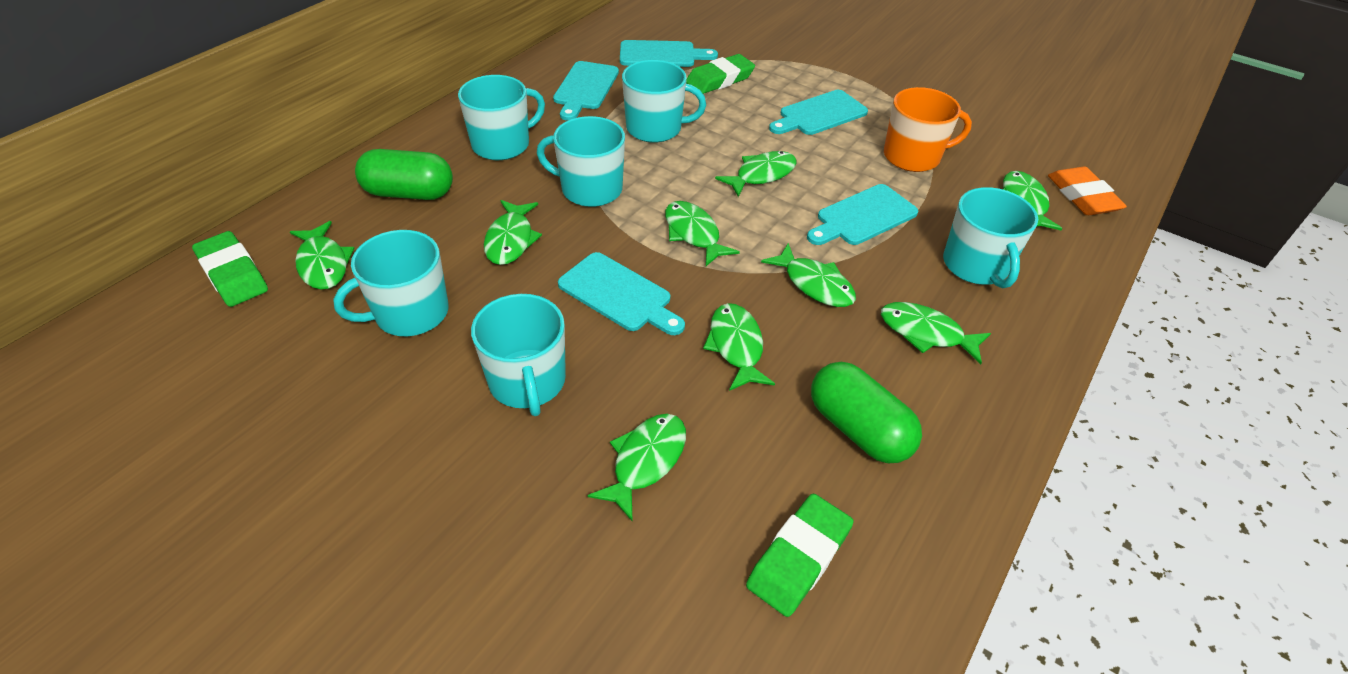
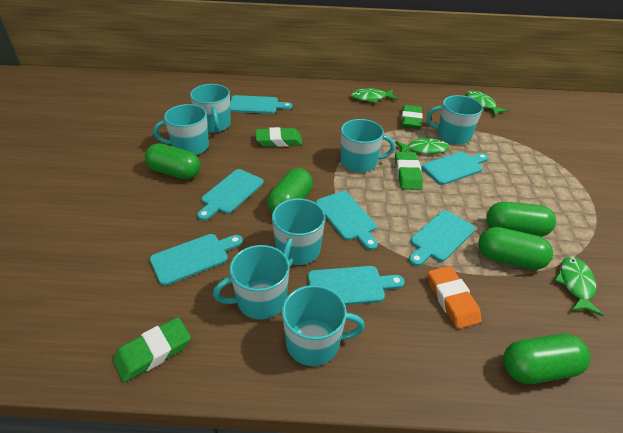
green capsule: 2 -> 5
green eraser: 3 -> 4
green fish: 9 -> 4
orange mug: 1 -> 0
turquoise cutting board: 5 -> 7
turquoise mug: 6 -> 7

